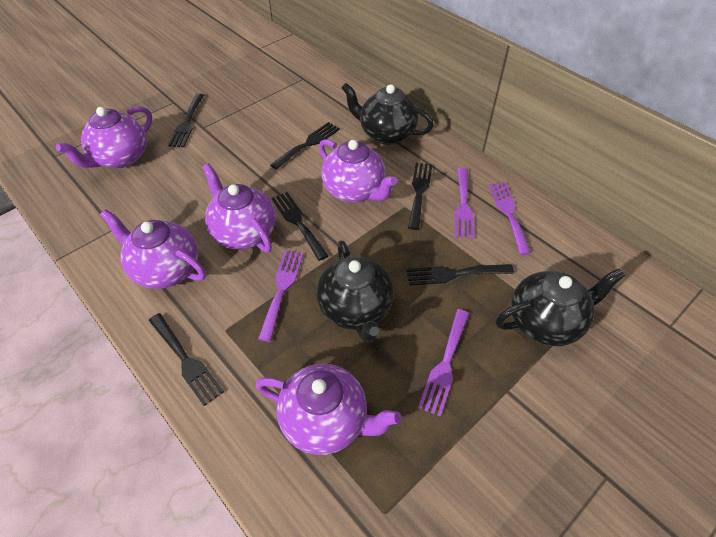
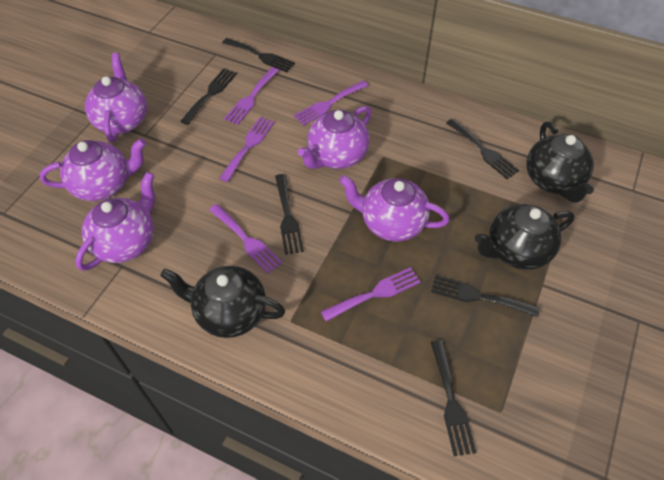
purple fork: 4 -> 5

